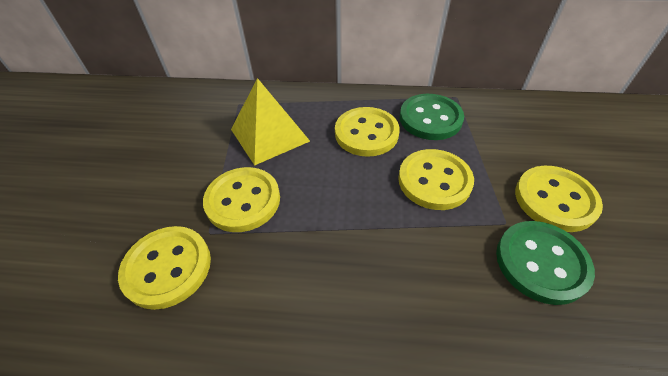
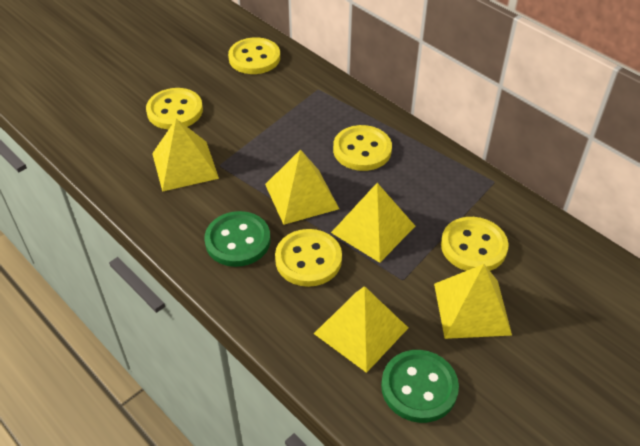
yellow pyramid: 1 -> 5

